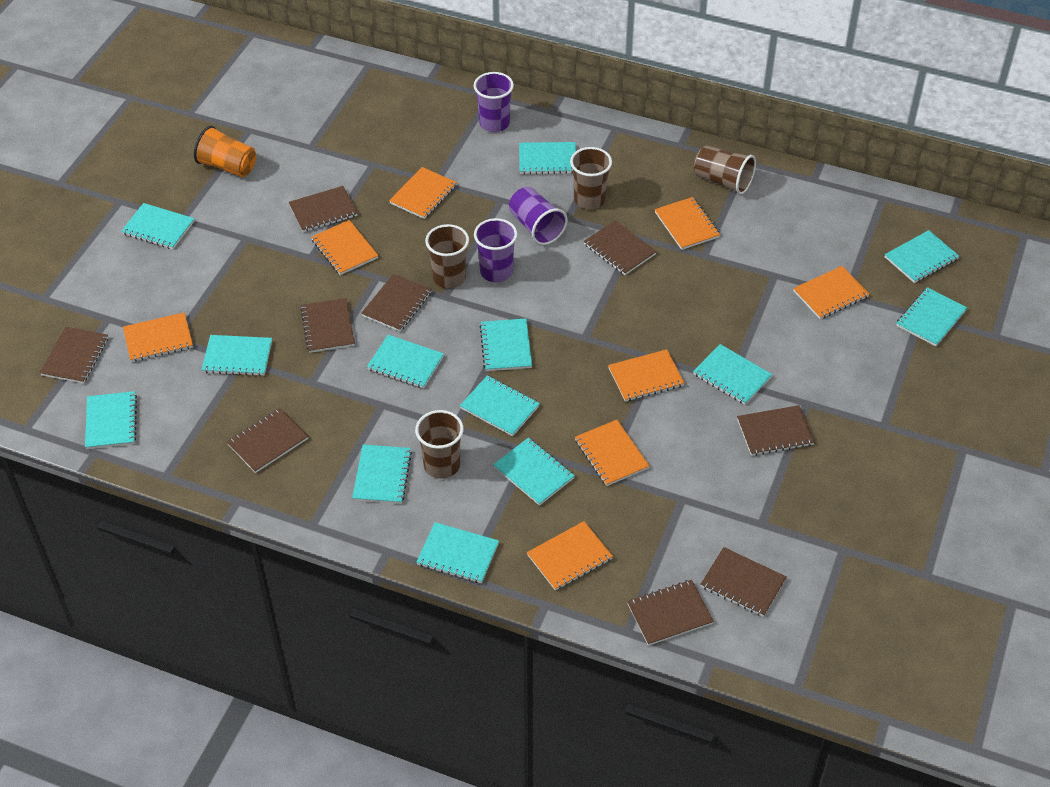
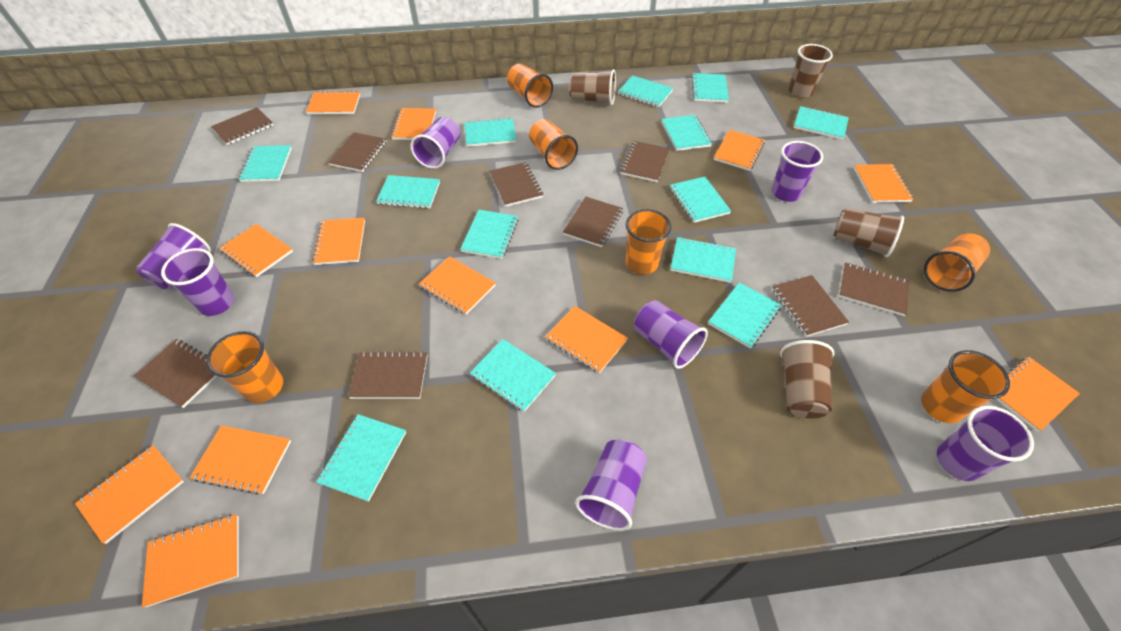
orange cup: 1 -> 6
orange notebook: 8 -> 12
purple cup: 3 -> 7

